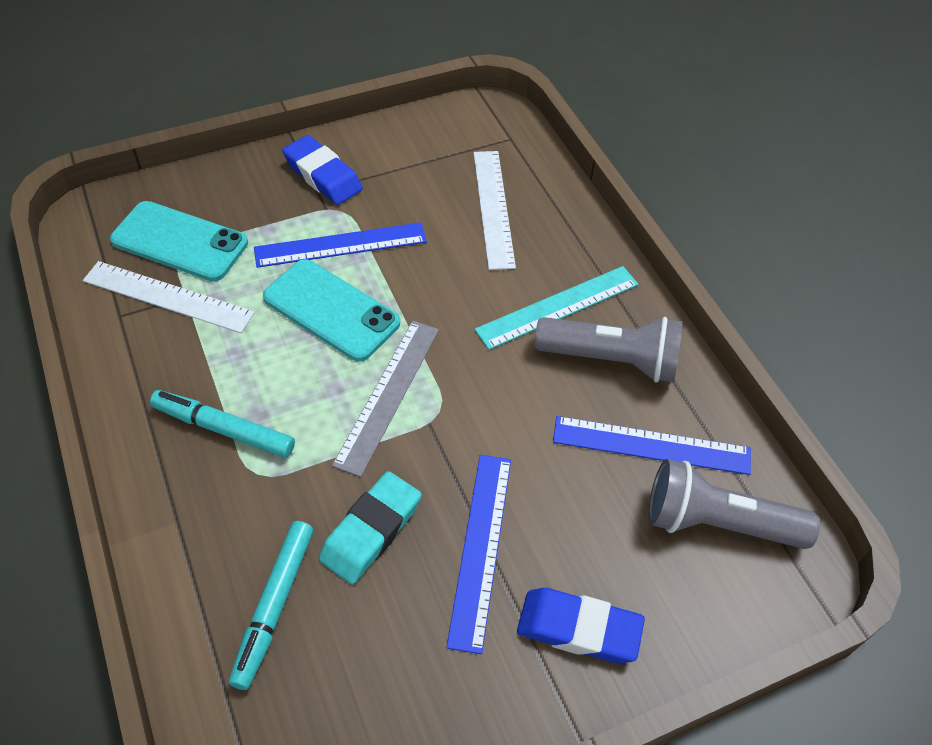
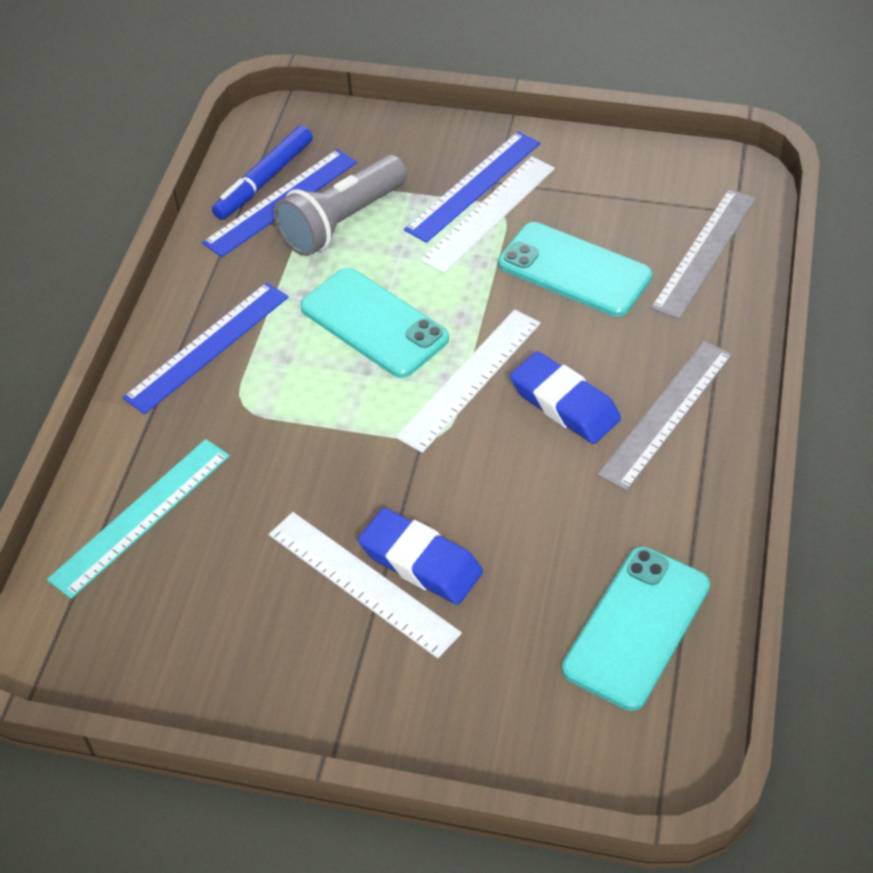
blue marker: 0 -> 1
grey flashlight: 2 -> 1
grey ruler: 1 -> 2
turquoise eraser: 1 -> 0
turquoise marker: 2 -> 0
turquoise phone: 2 -> 3
white ruler: 2 -> 3

